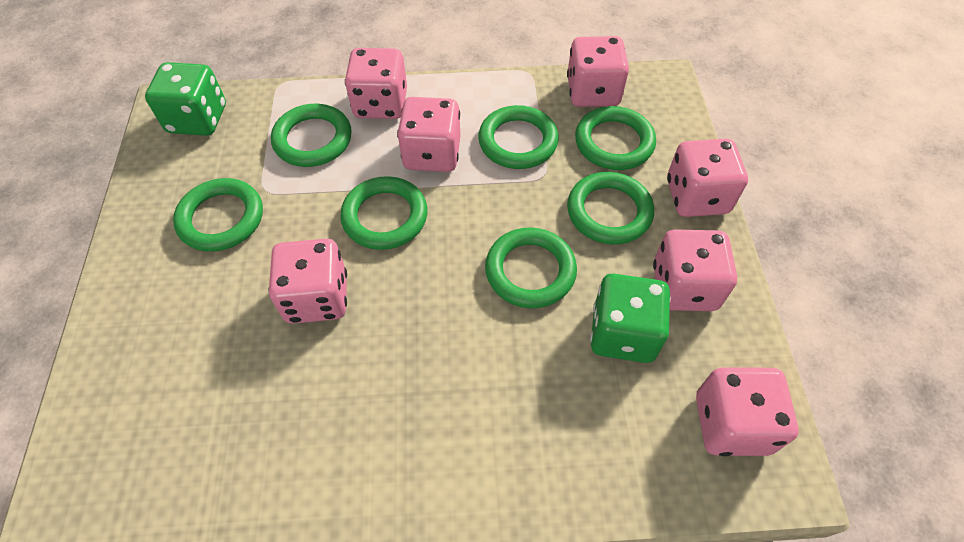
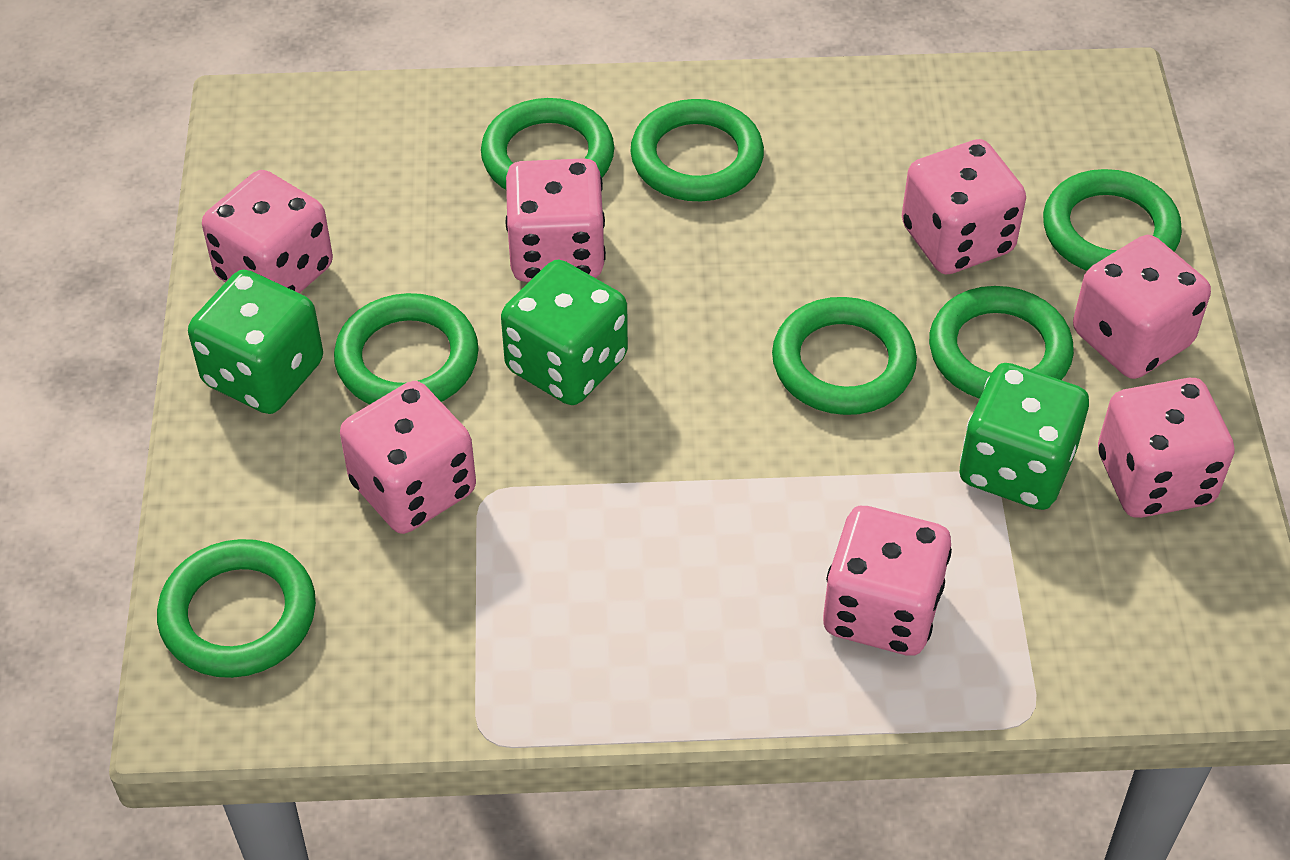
green dice: 2 -> 3

